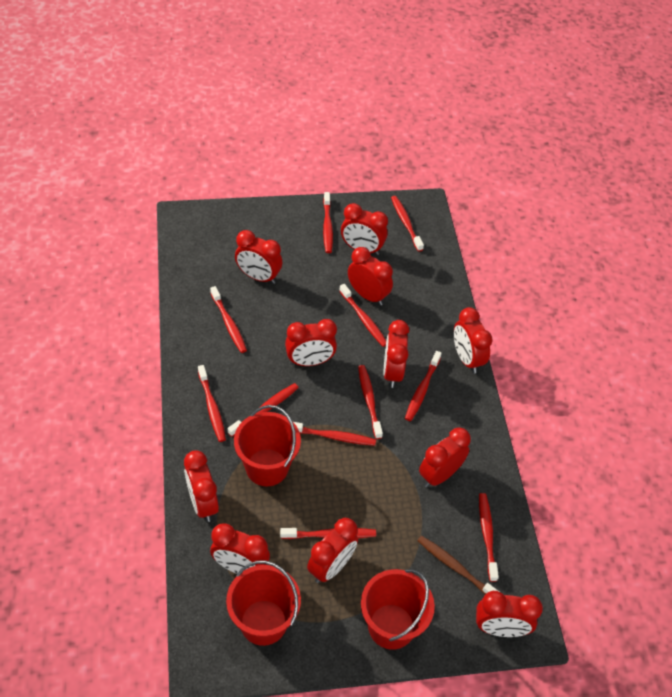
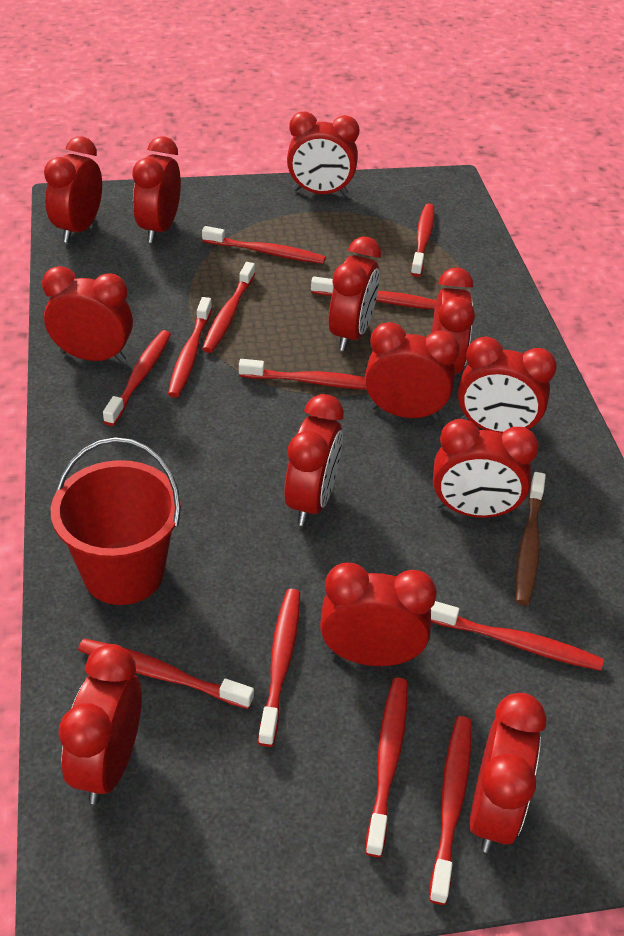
red bucket: 3 -> 1
red clock: 11 -> 13
red toothbrush: 11 -> 12

